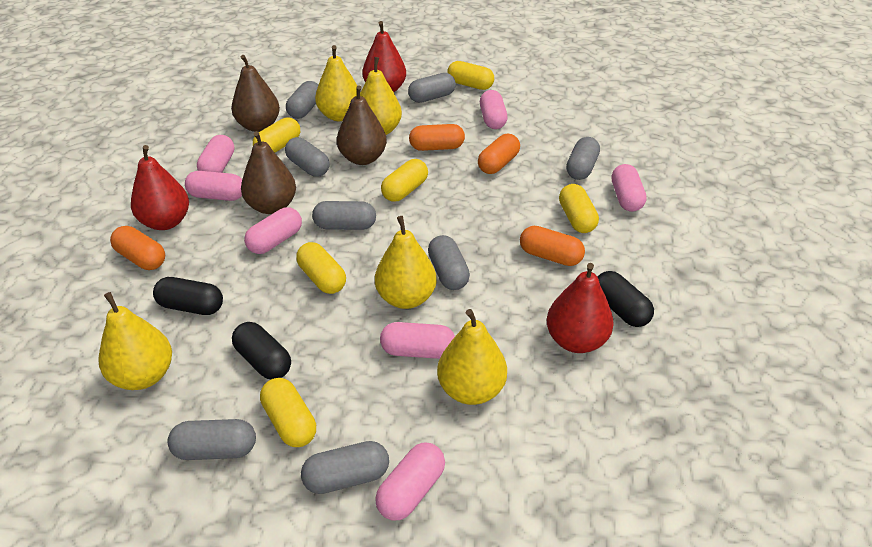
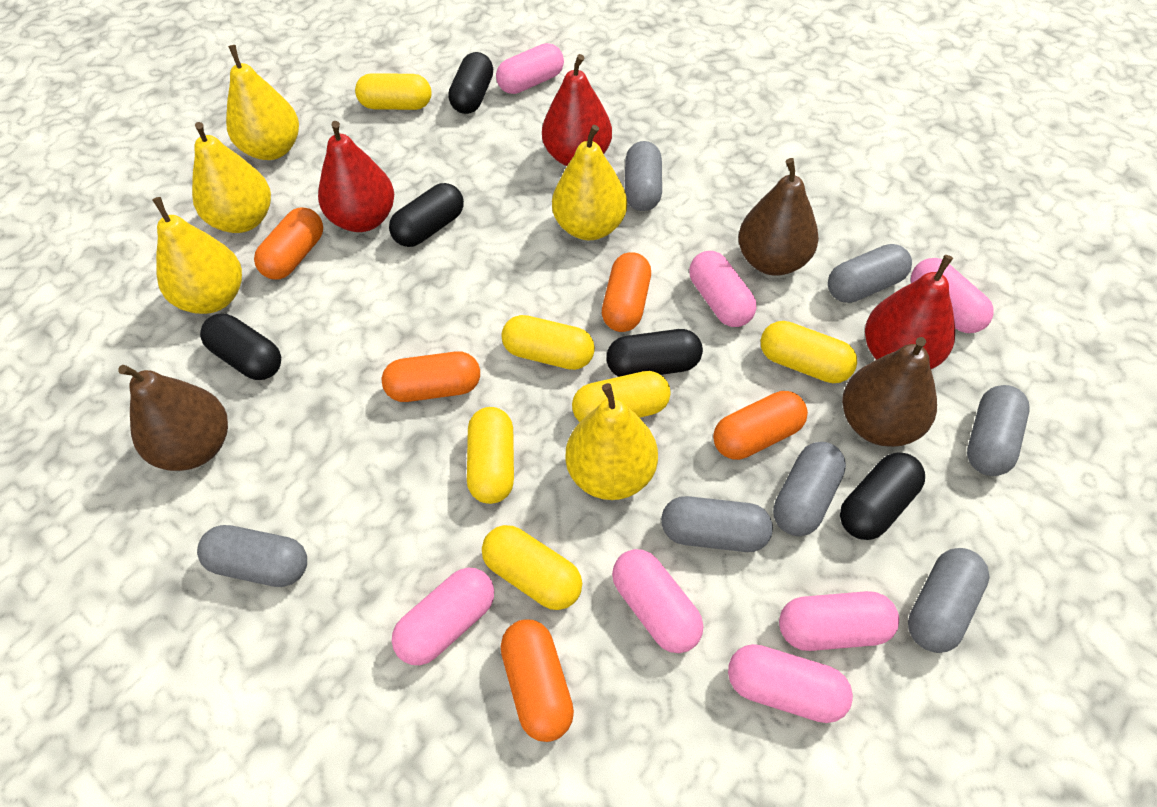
black capsule: 3 -> 5
grey capsule: 8 -> 7
orange capsule: 4 -> 5

